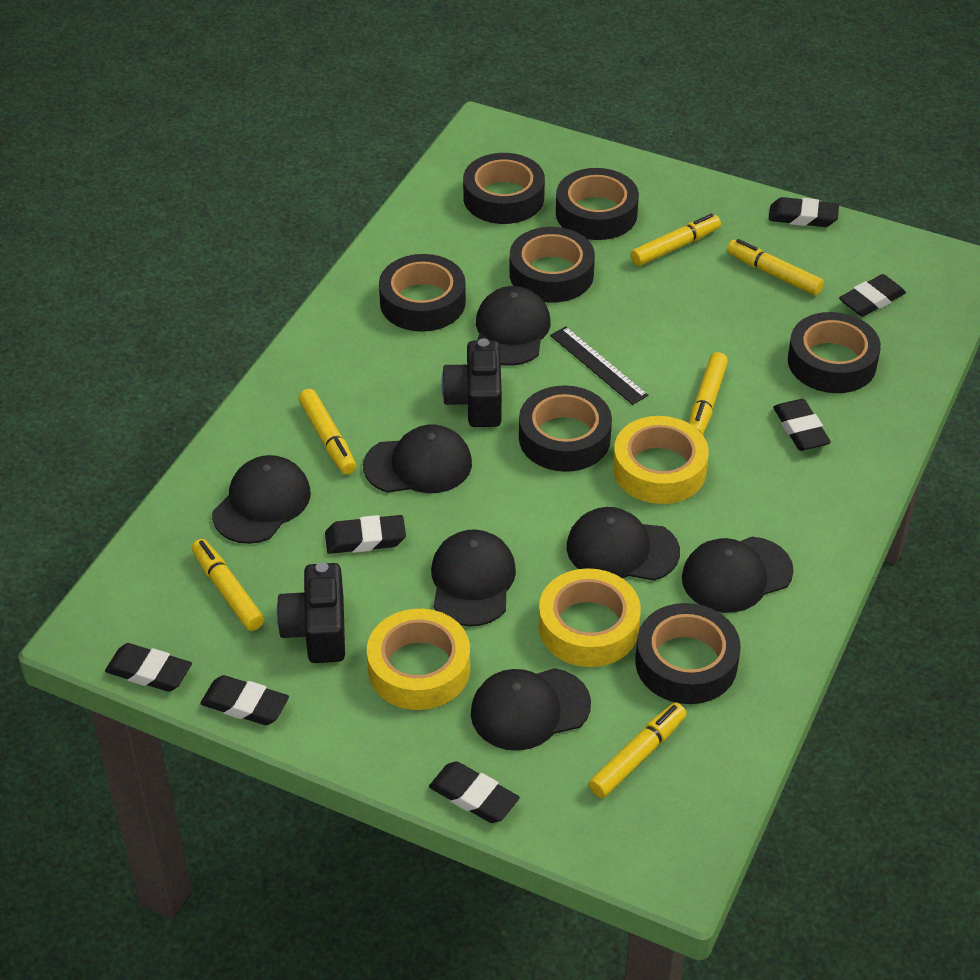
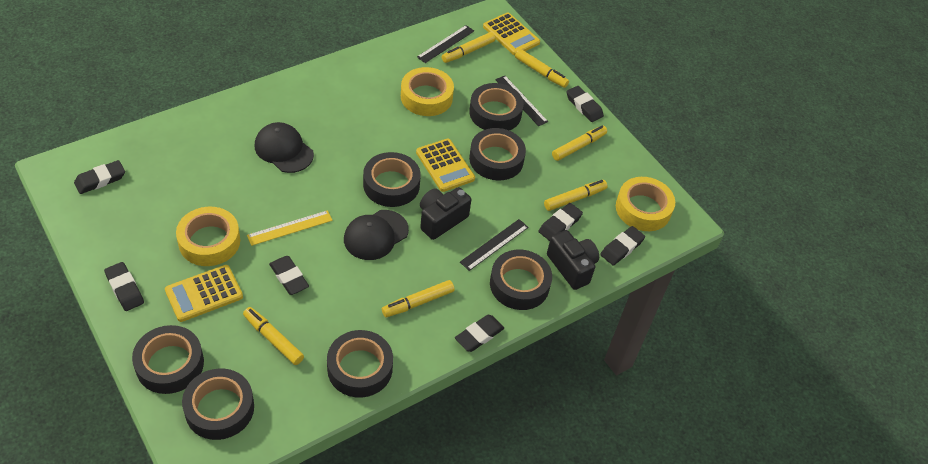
black cap: 7 -> 2
black ruler: 1 -> 3
yellow calculator: 0 -> 3
yellow ruler: 0 -> 1

